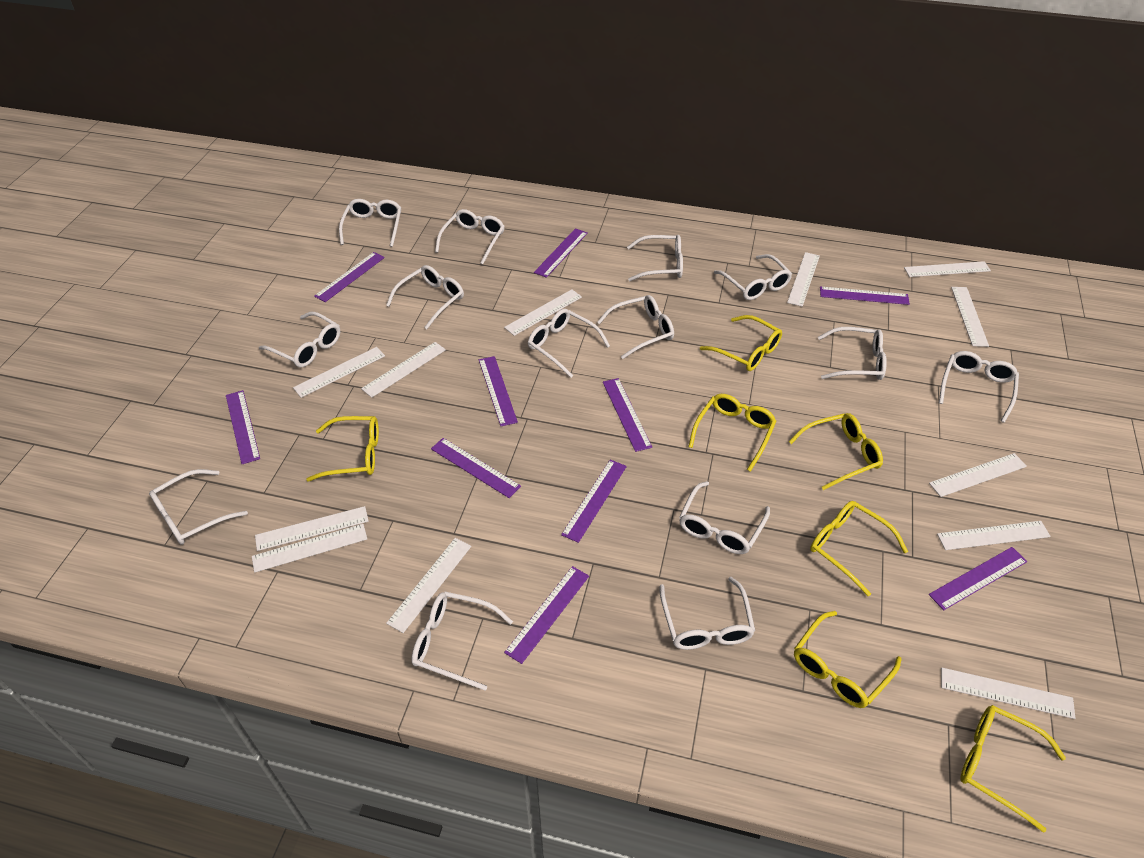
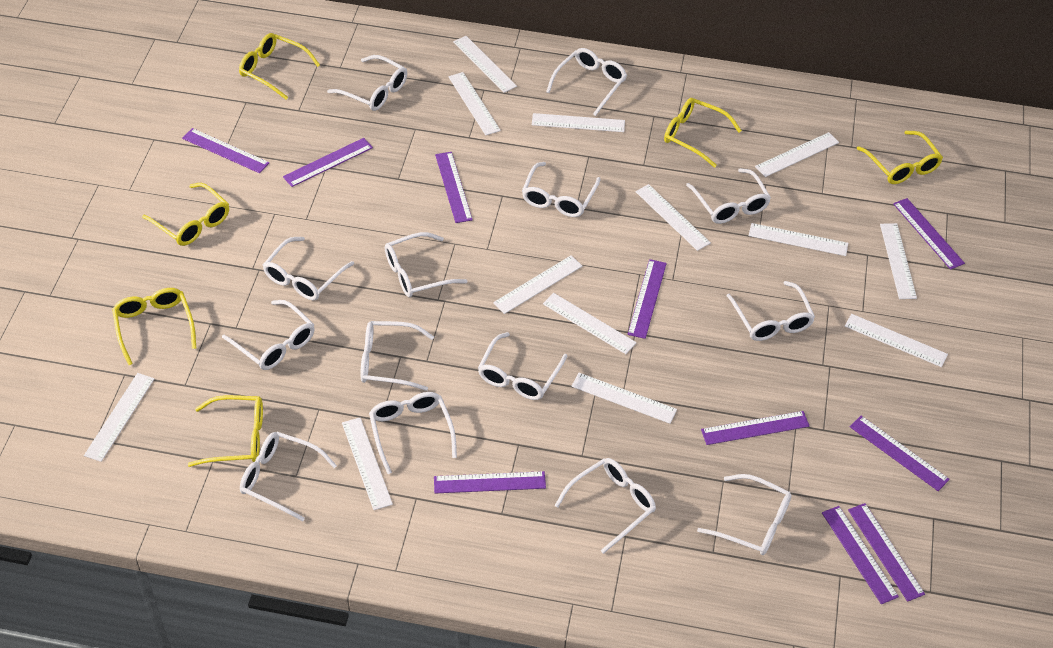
white ruler: 12 -> 13
yellow glasses: 7 -> 6

